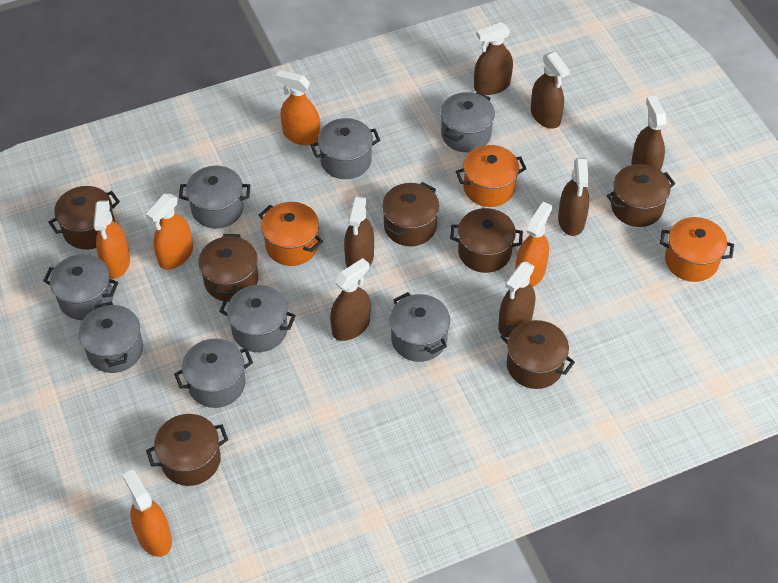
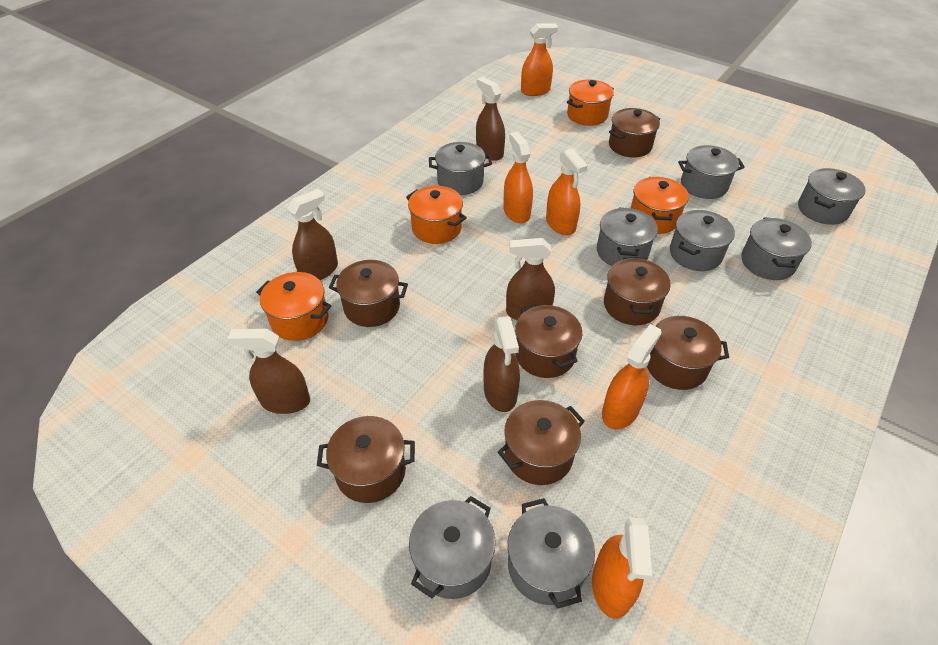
brown spray bottle: 7 -> 5
orange pot: 3 -> 4

